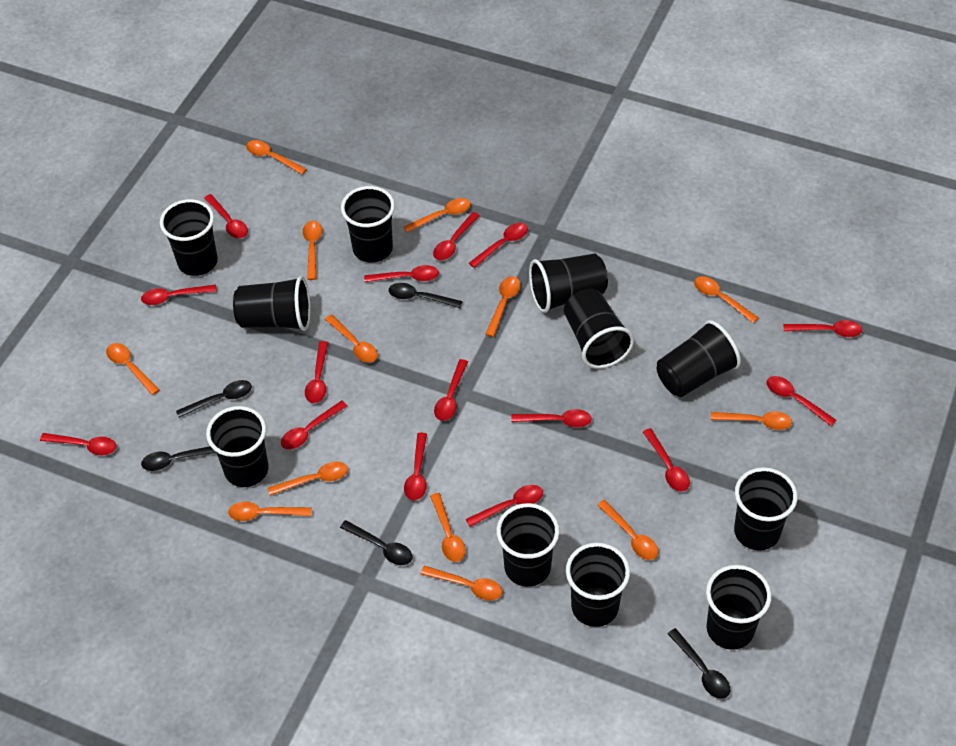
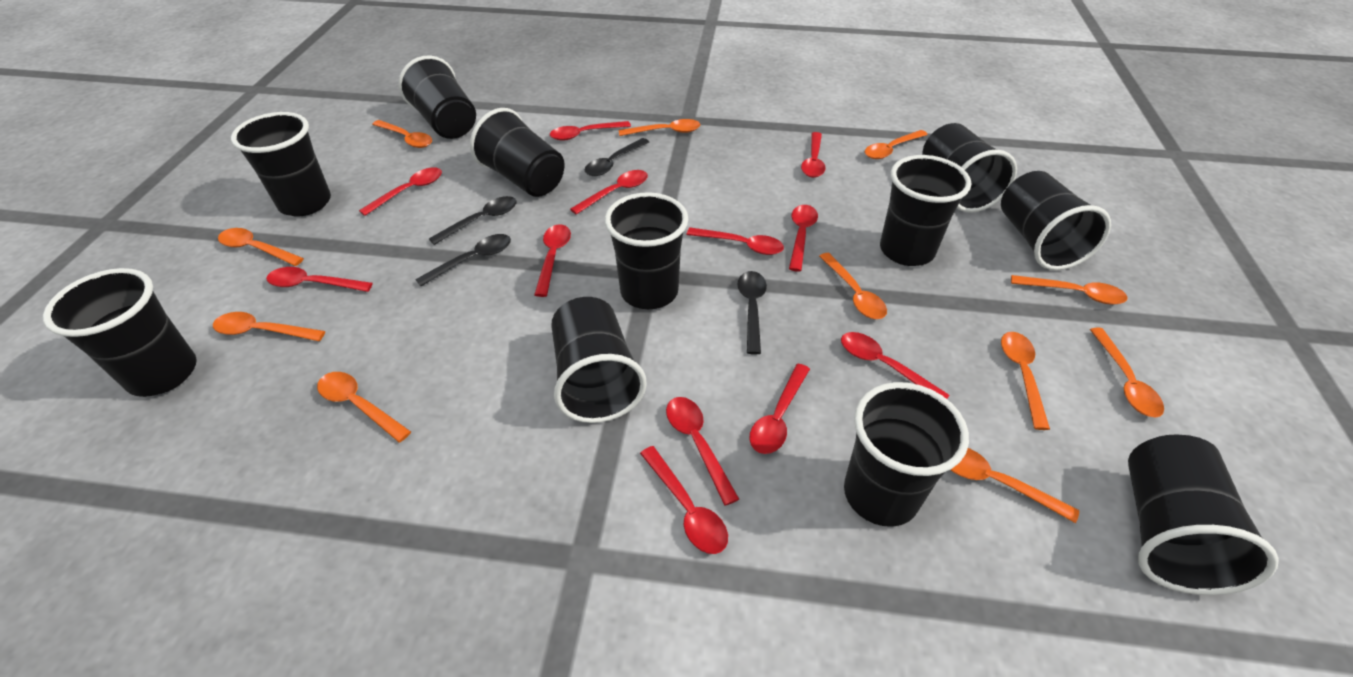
black spoon: 5 -> 4
orange spoon: 13 -> 11
red spoon: 15 -> 12

